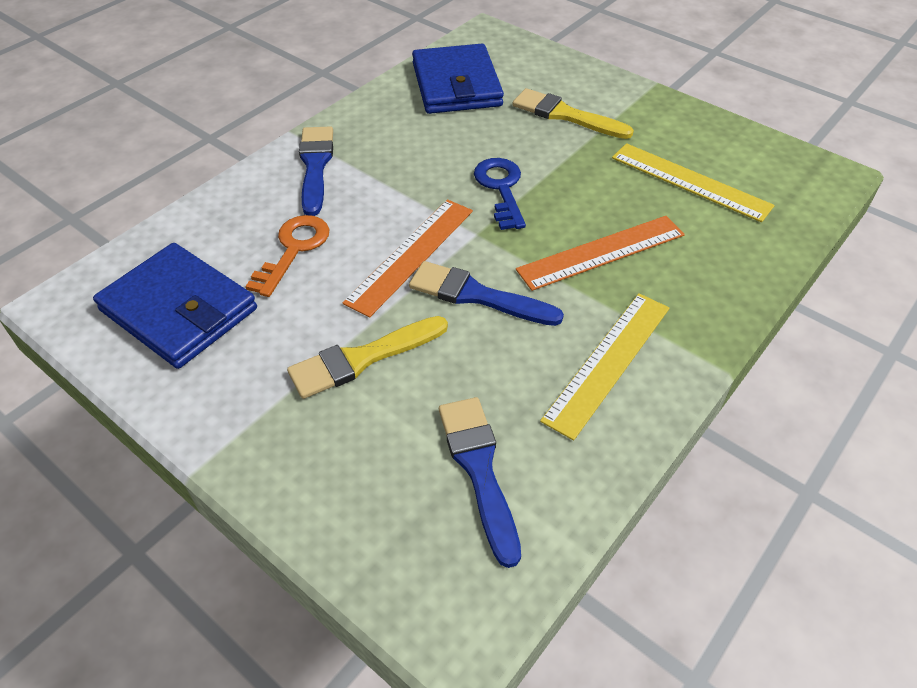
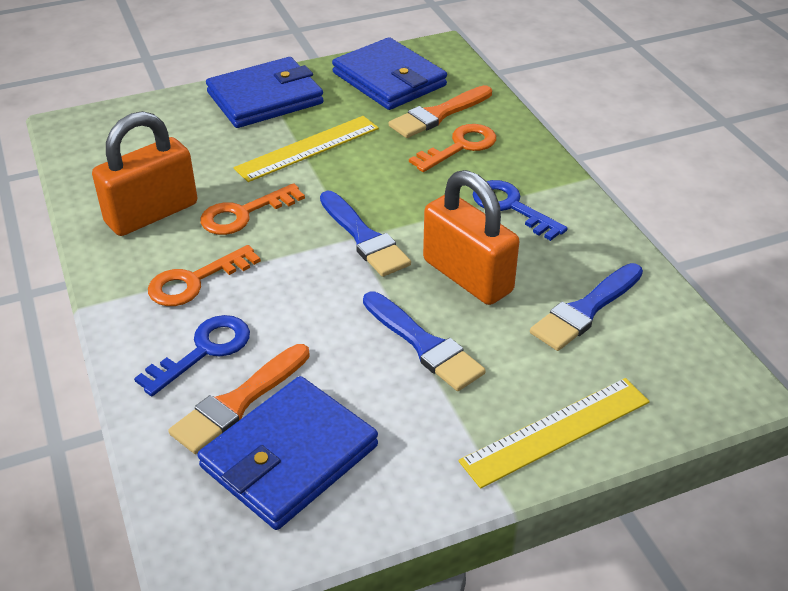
blue key: 1 -> 2
blue wallet: 2 -> 3
orange brush: 0 -> 2
orange key: 1 -> 3
orange padlock: 0 -> 2
orange ruler: 2 -> 0
yellow brush: 2 -> 0

